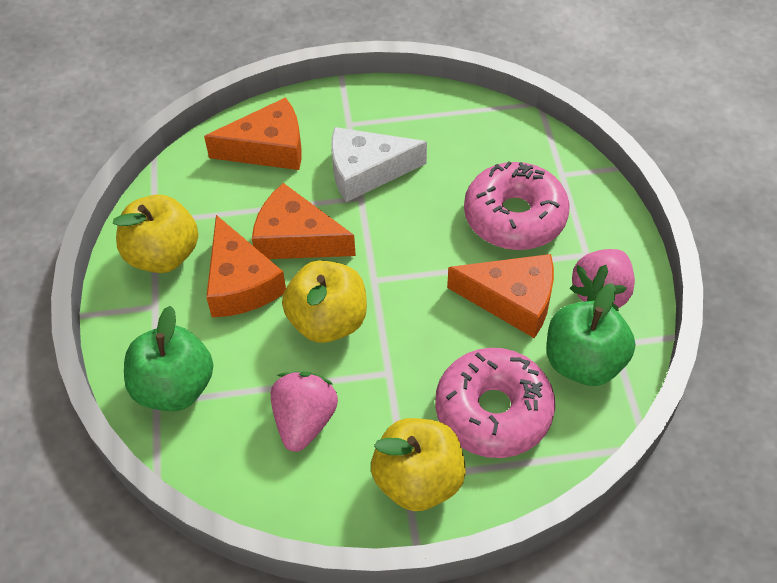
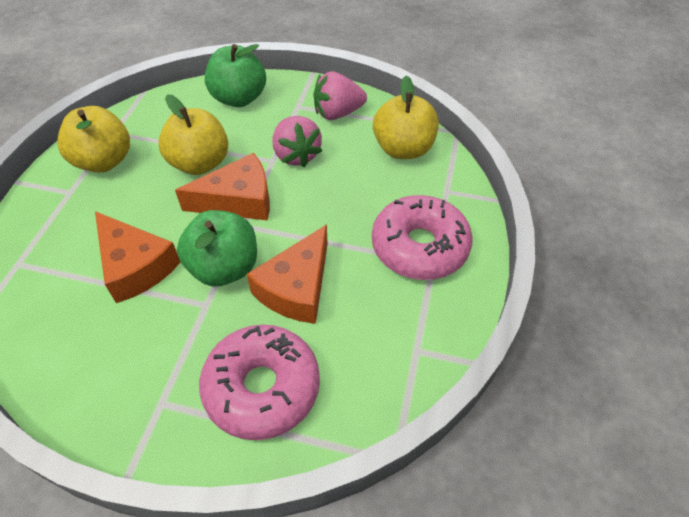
orange cheese: 4 -> 3
white cheese: 1 -> 0

